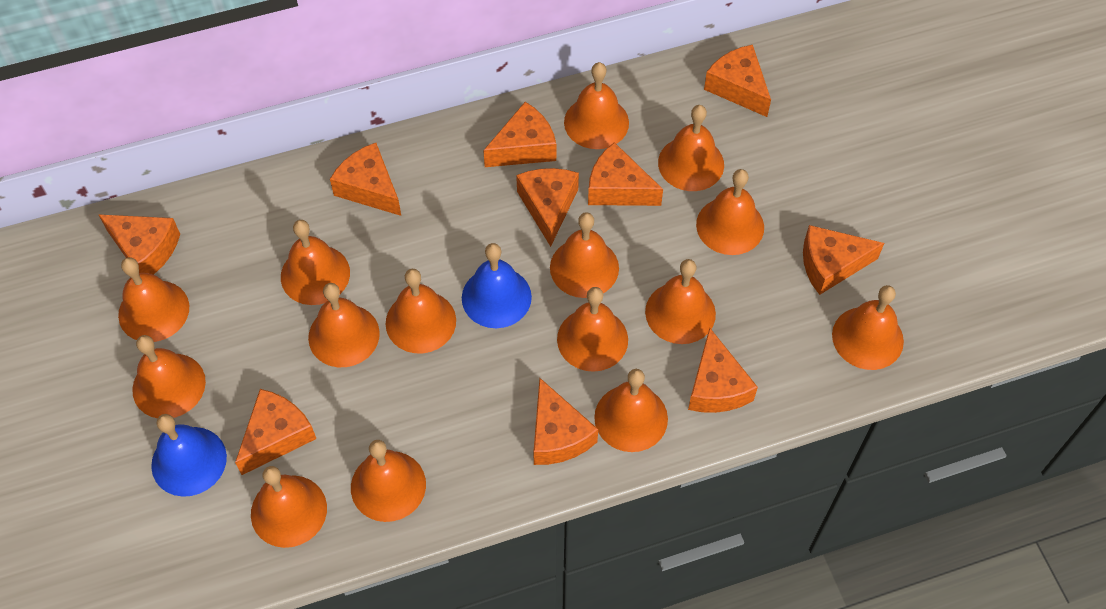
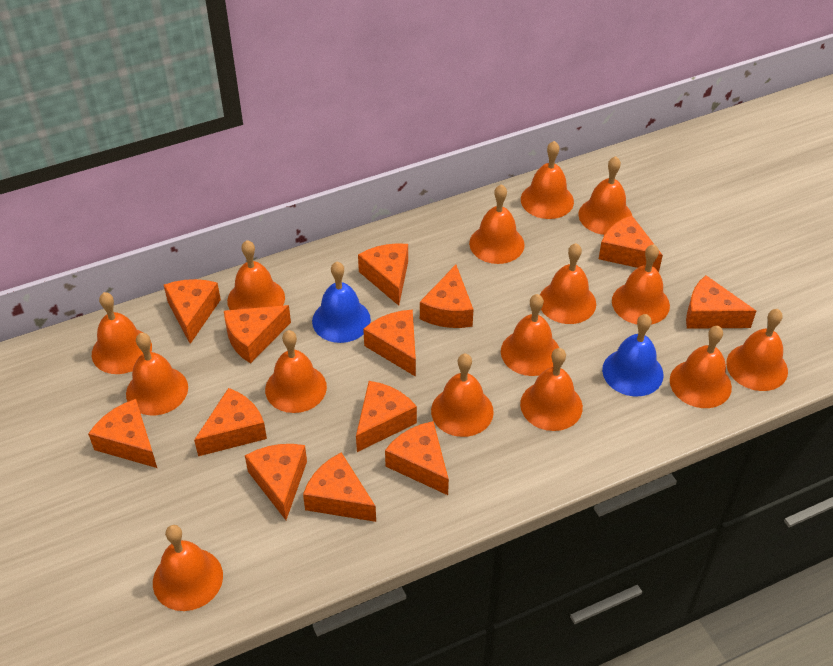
orange cheese: 10 -> 13

